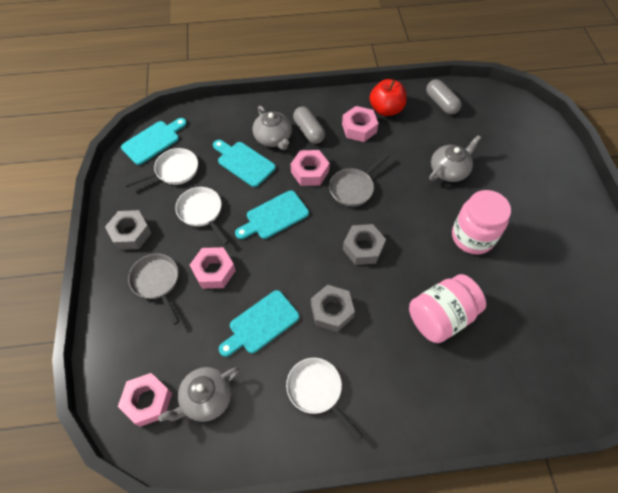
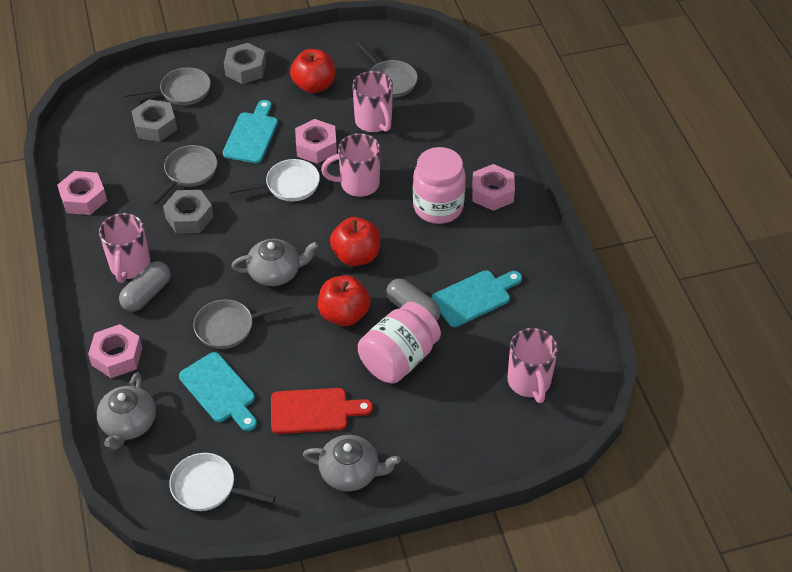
grey pan: 2 -> 4
pink mug: 0 -> 4
red apple: 1 -> 3
red cutting board: 0 -> 1
turquoise cutting board: 4 -> 3
white pan: 3 -> 2

